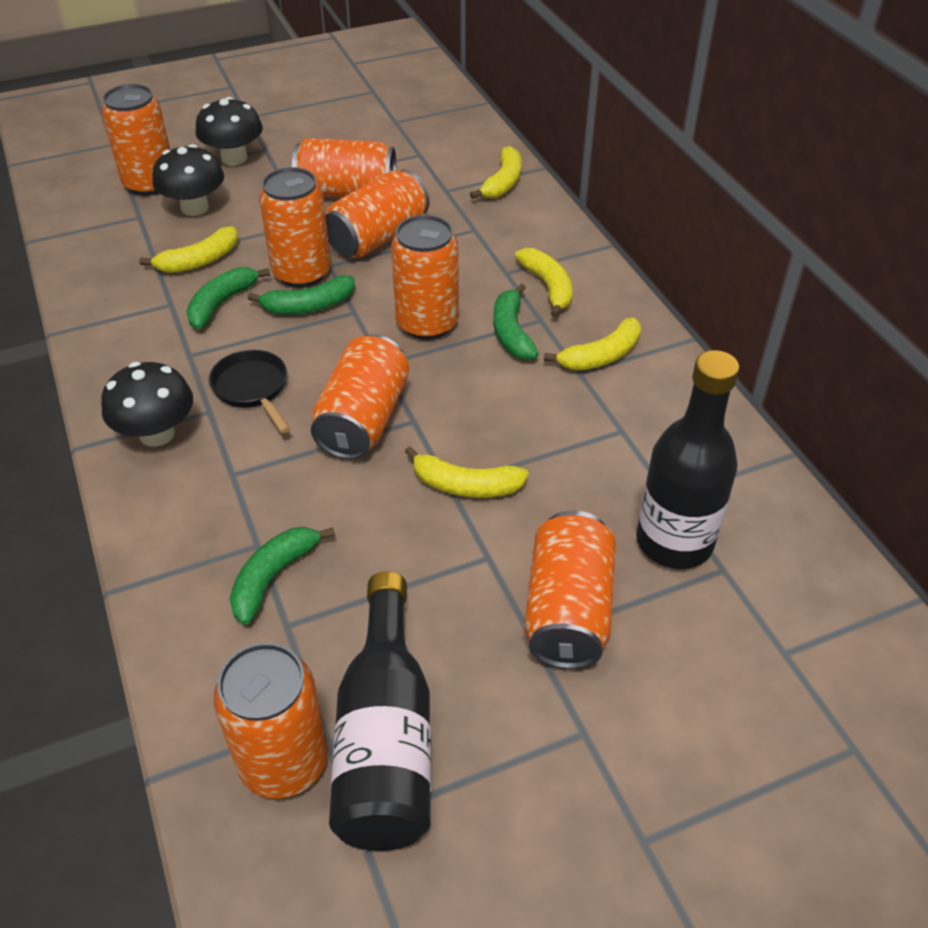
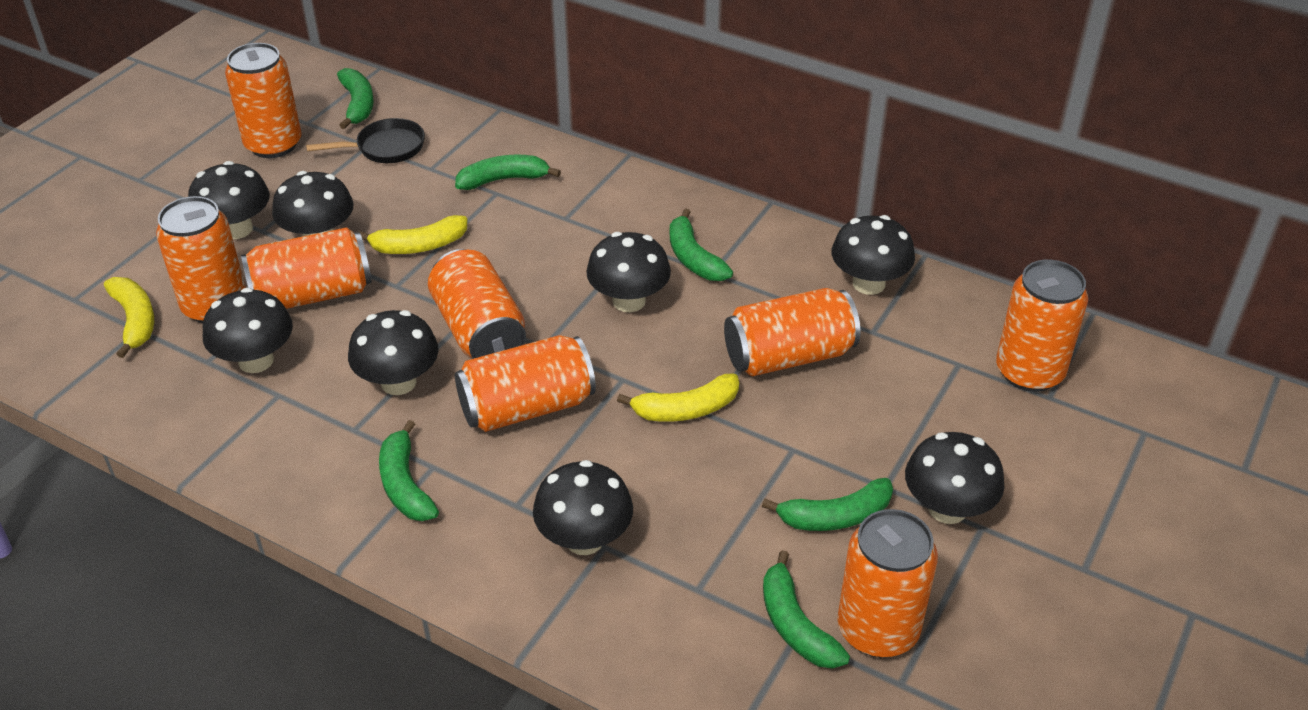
black bottle: 2 -> 0
black mushroom: 3 -> 8
green banana: 4 -> 6
yellow banana: 5 -> 3

